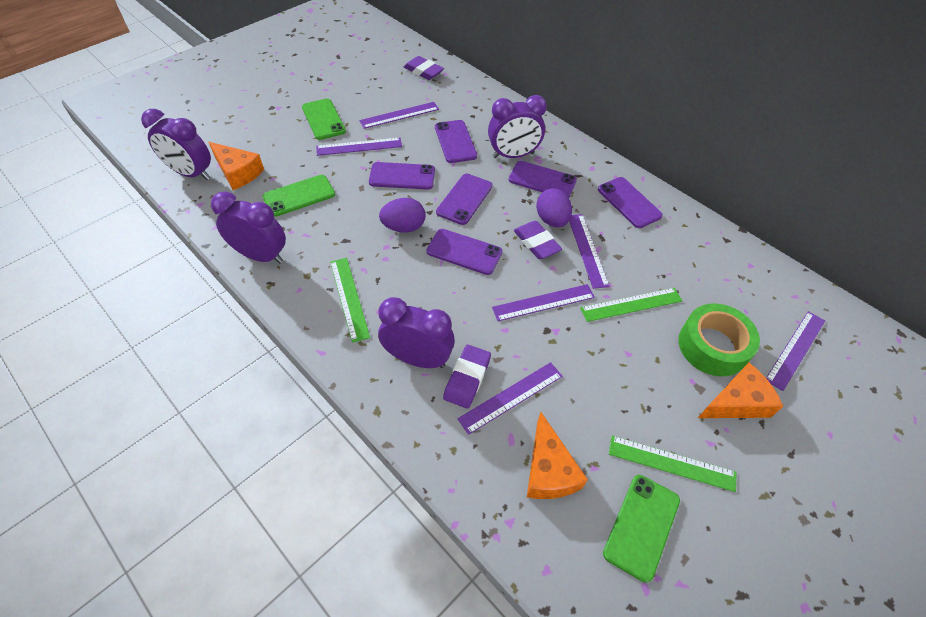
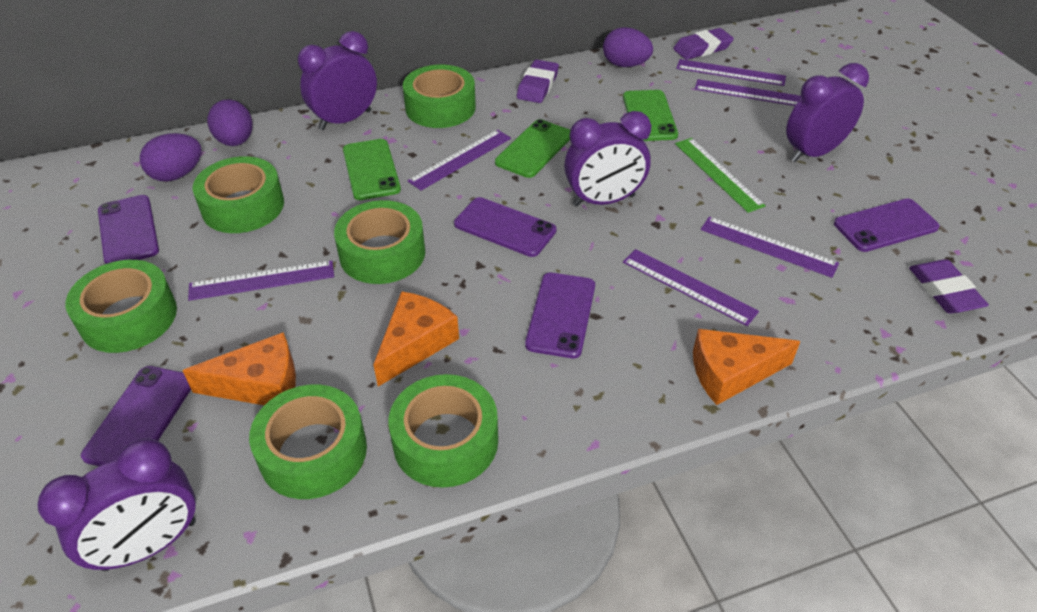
green ruler: 3 -> 1
green tape: 1 -> 6
purple egg: 2 -> 3
purple phone: 6 -> 5

